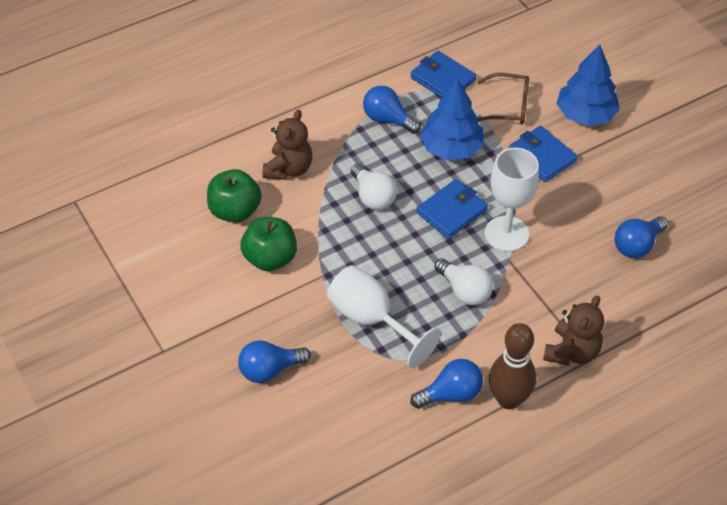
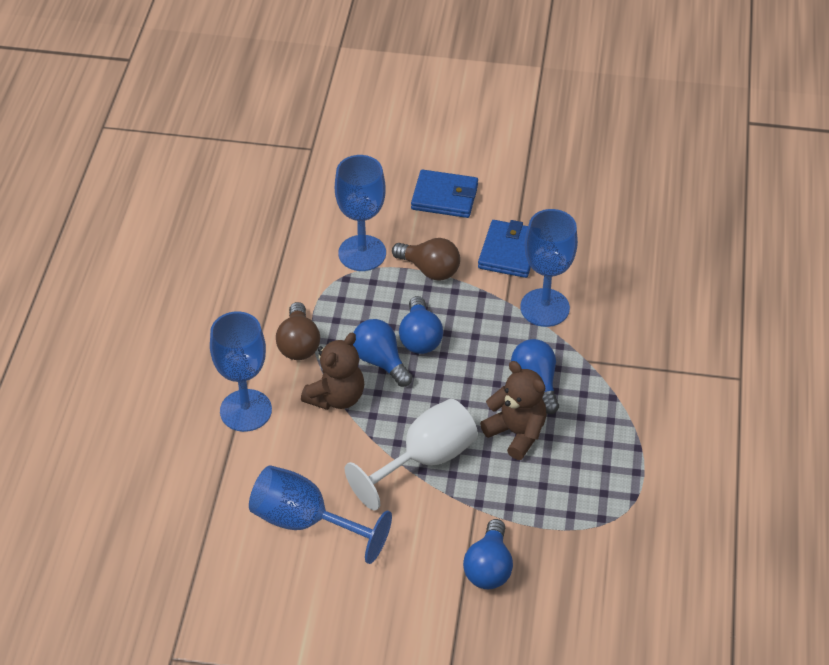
blue goblet: 0 -> 4
blue tree: 2 -> 0
blue wallet: 3 -> 2
brown bowling pin: 1 -> 0
brown glasses: 1 -> 0
brown light bulb: 0 -> 2
green apple: 2 -> 0
white goblet: 2 -> 1
white light bulb: 2 -> 0

